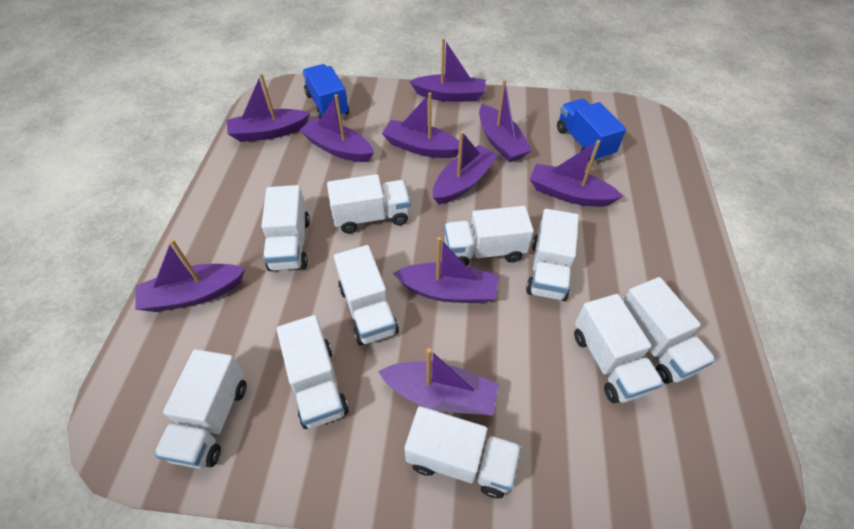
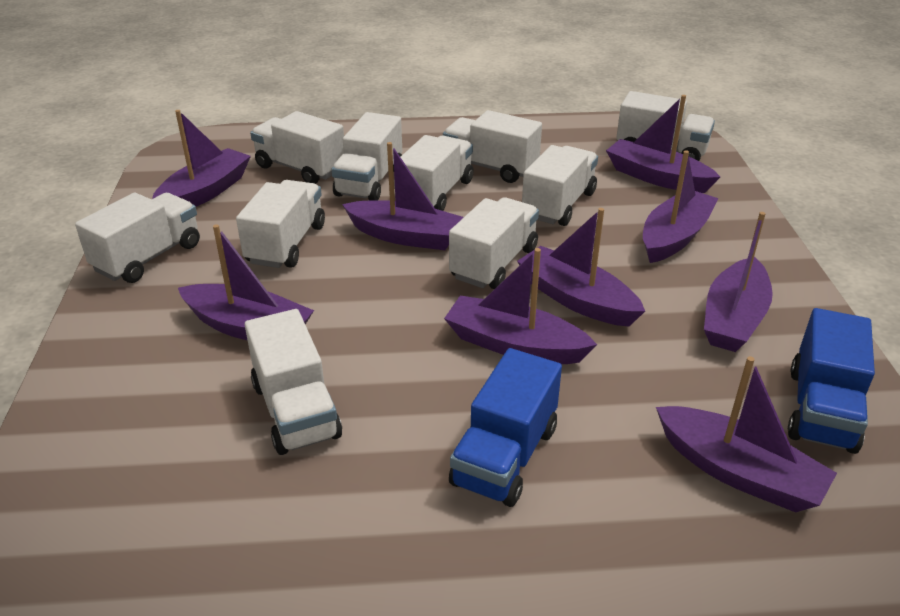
purple boat: 10 -> 9

